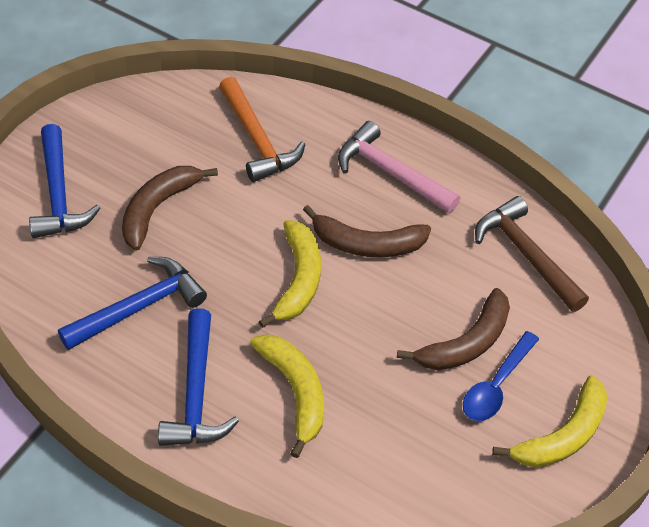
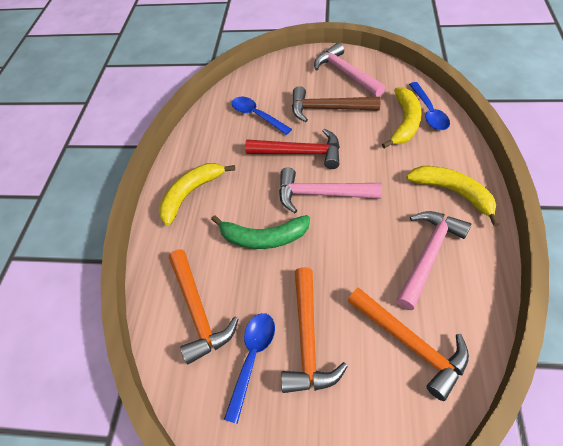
blue hammer: 3 -> 0
blue spoon: 1 -> 3
brown banana: 3 -> 0
green banana: 0 -> 1
orange hammer: 1 -> 3
pink hammer: 1 -> 3
red hammer: 0 -> 1

